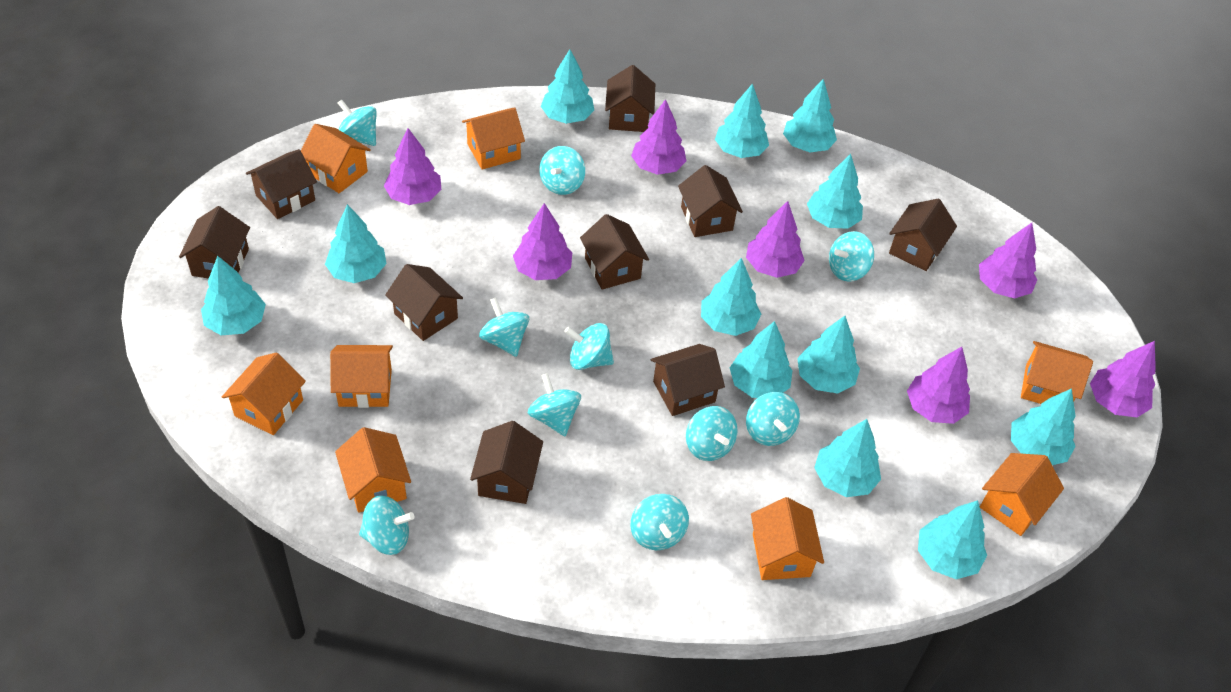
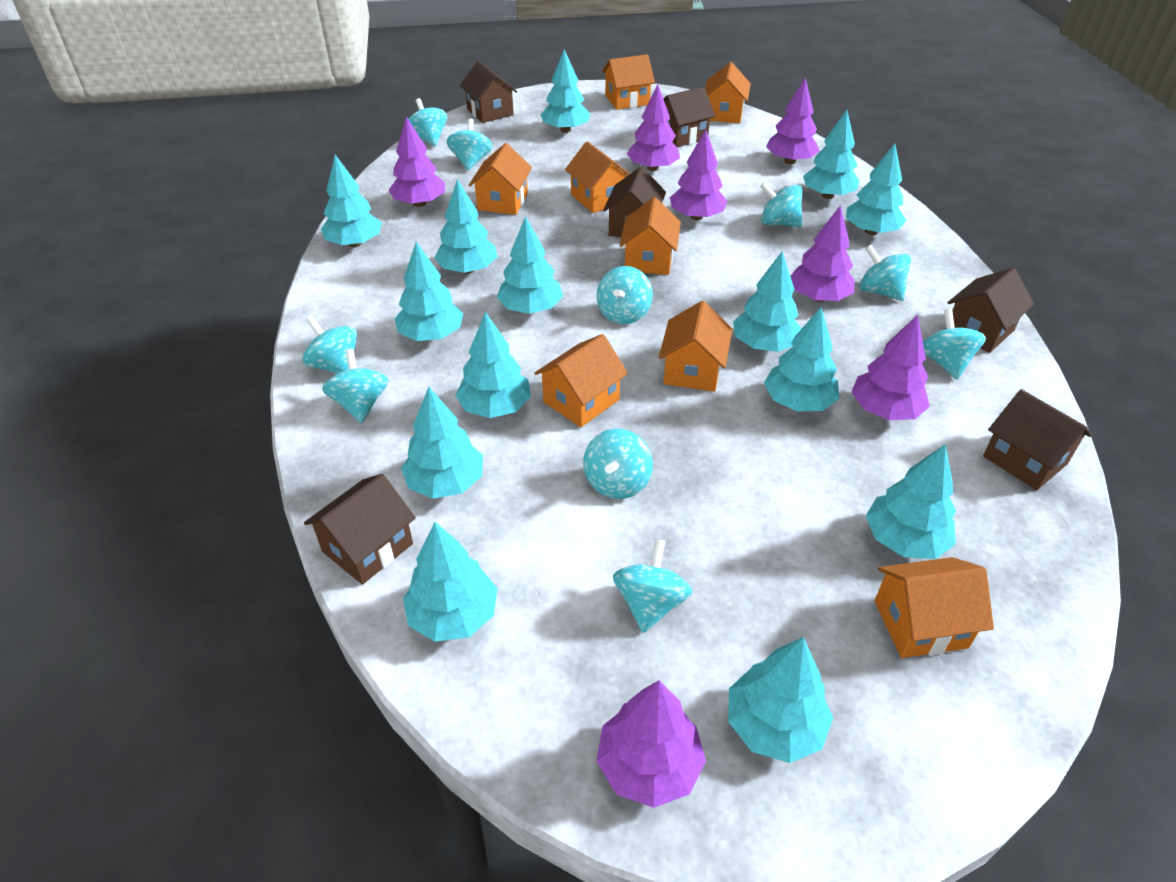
brown house: 9 -> 6
turquoise tree: 12 -> 14

